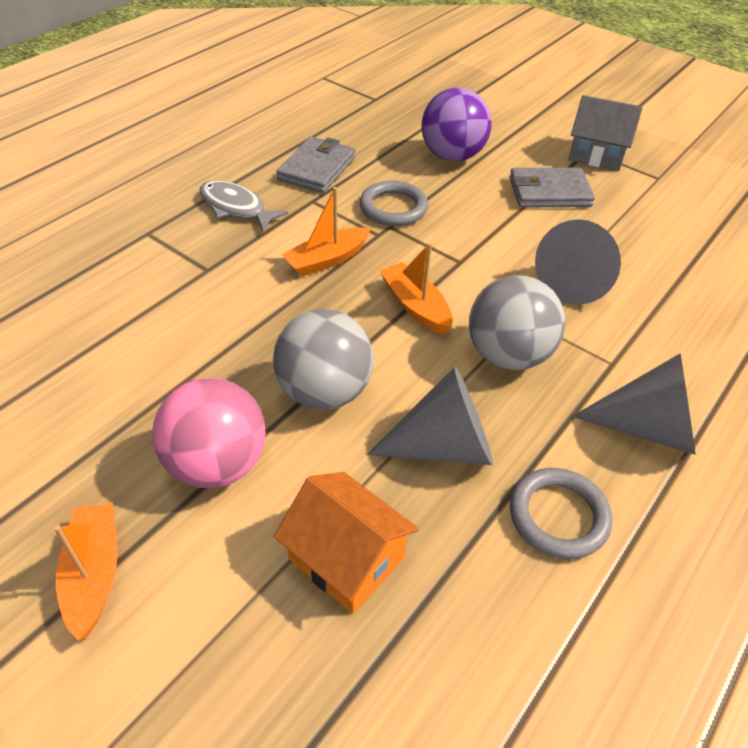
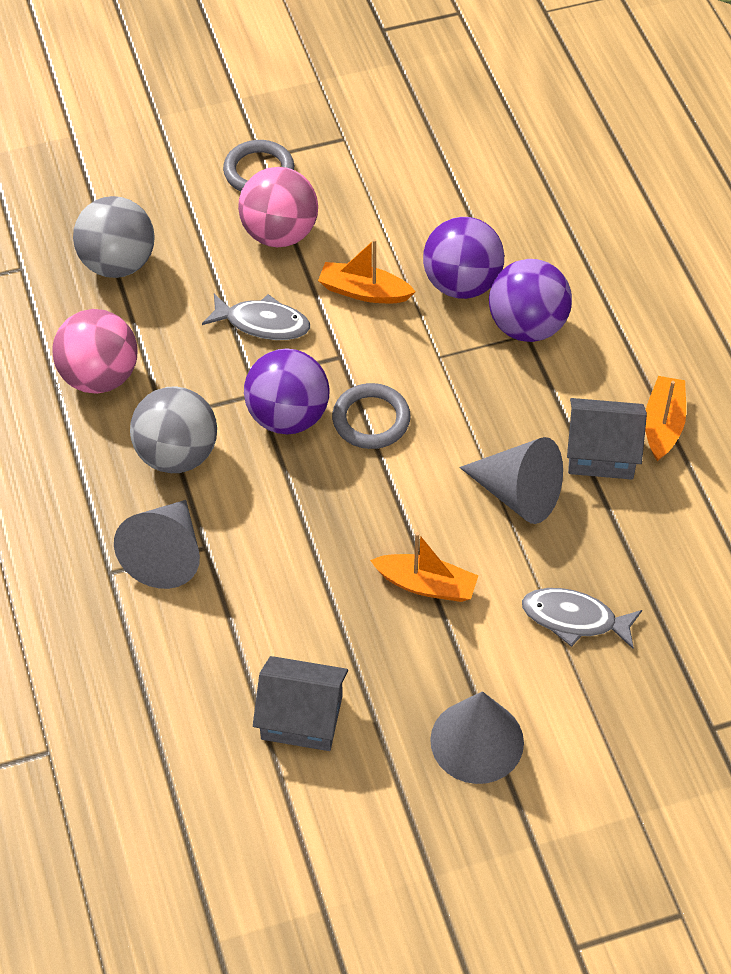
grey fish: 1 -> 2
grey house: 1 -> 2
grey wallet: 2 -> 0
orange house: 1 -> 0
pink ball: 1 -> 2
purple ball: 1 -> 3

